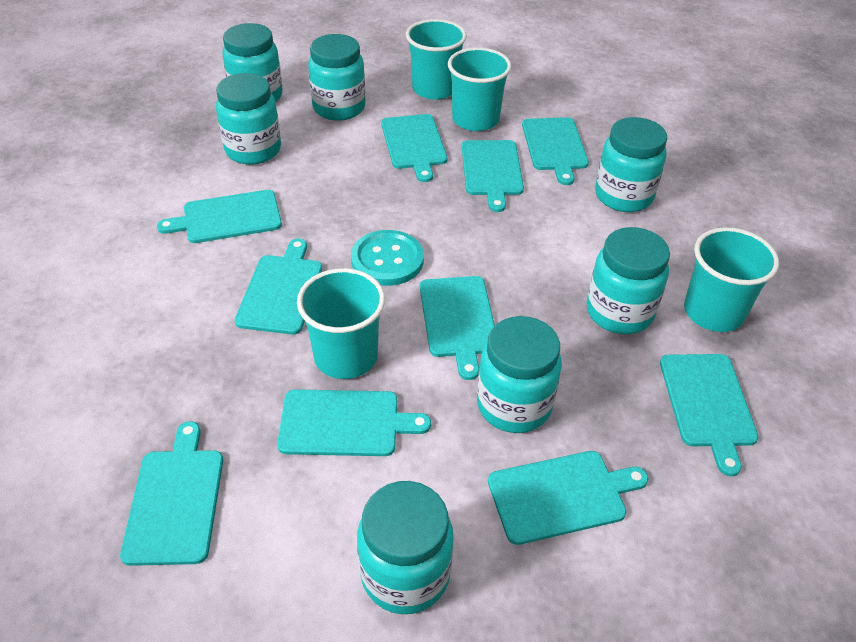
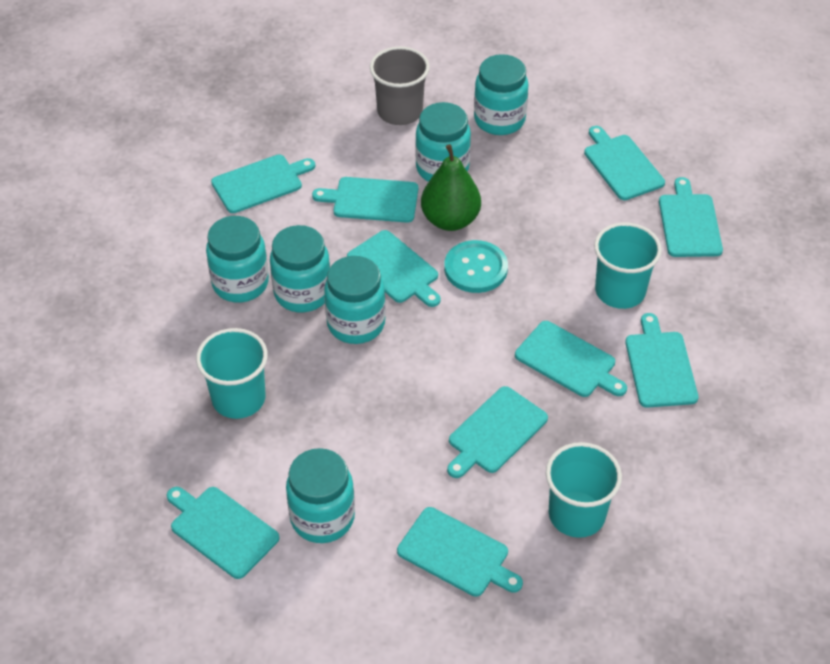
green pear: 0 -> 1
grey cup: 0 -> 1
turquoise cup: 4 -> 3
turquoise jar: 7 -> 6

